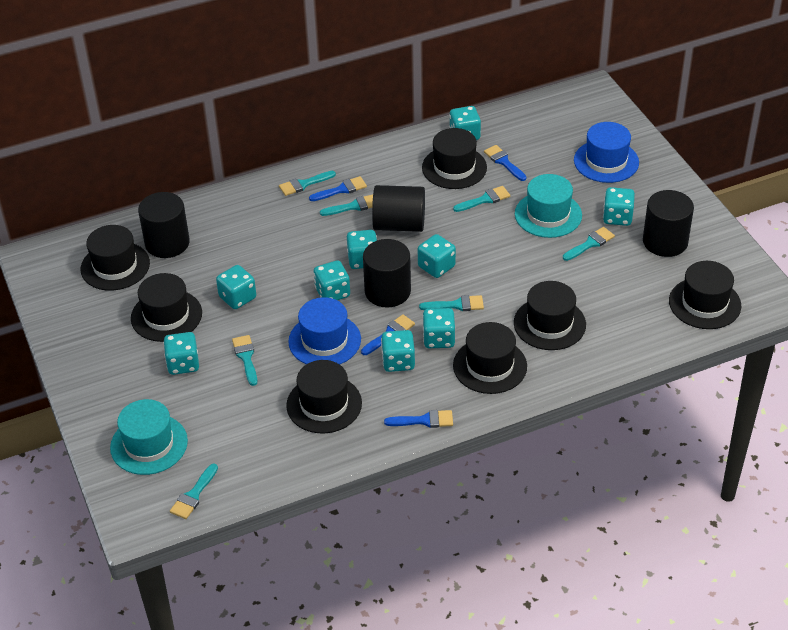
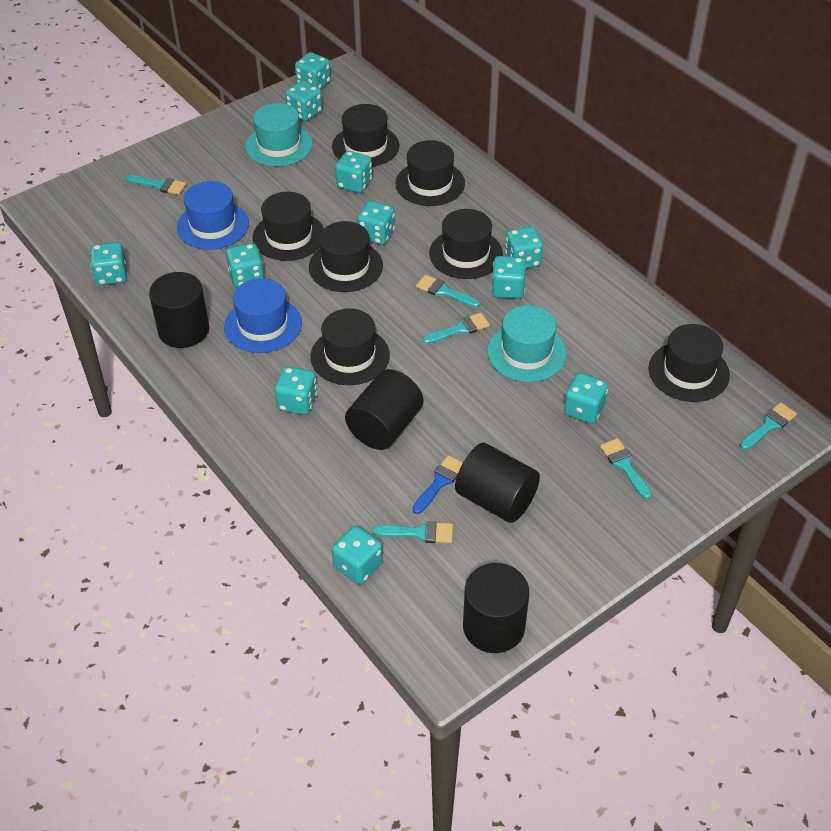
blue brush: 4 -> 1
turquoise brush: 7 -> 6
turquoise dice: 9 -> 11

